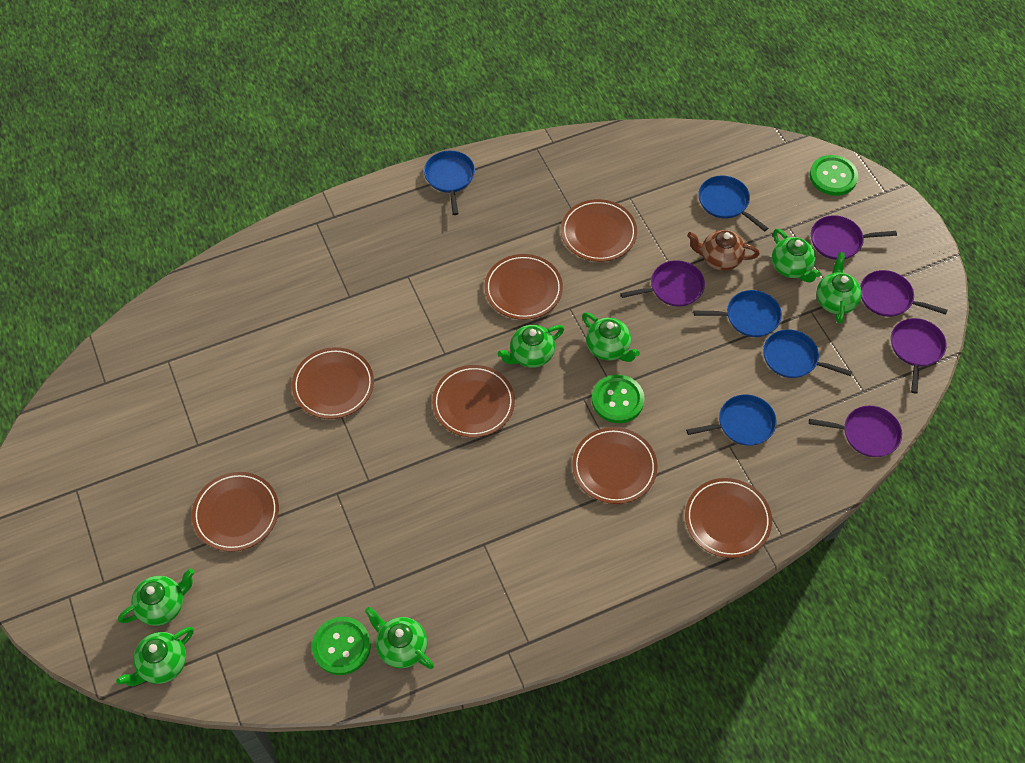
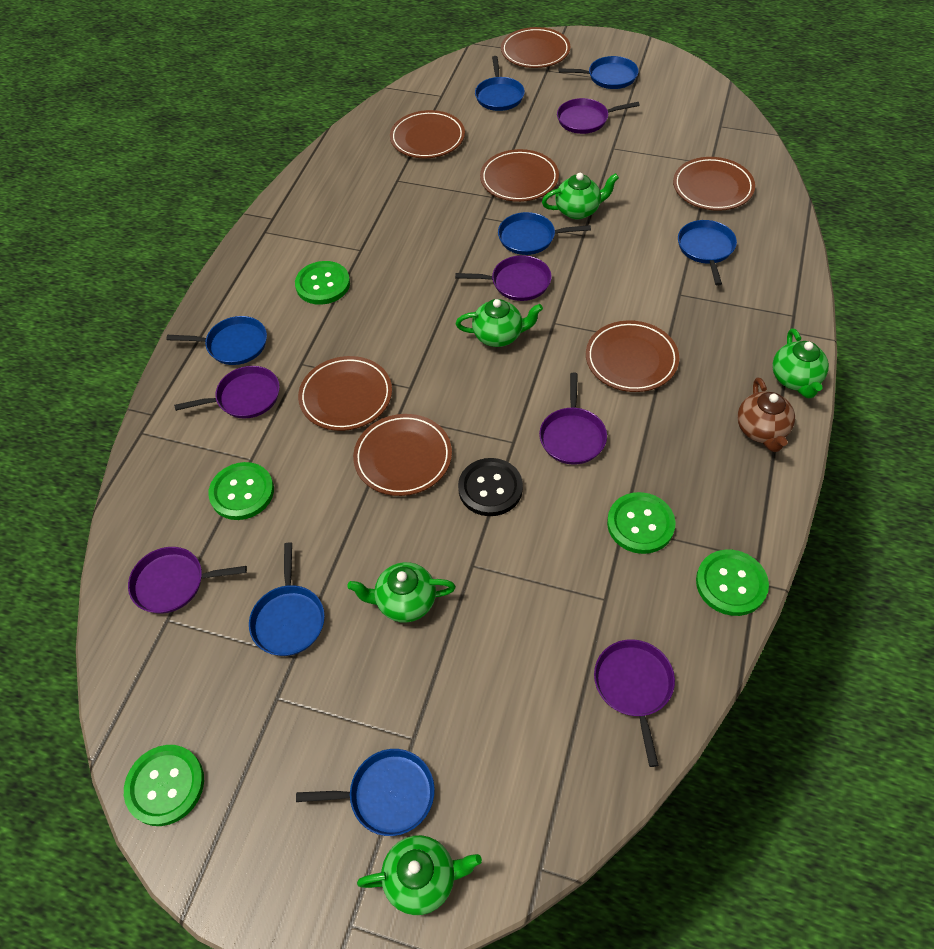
black button: 0 -> 1
blue pan: 5 -> 7
green button: 3 -> 5
green teapot: 7 -> 5
purple pan: 5 -> 6

